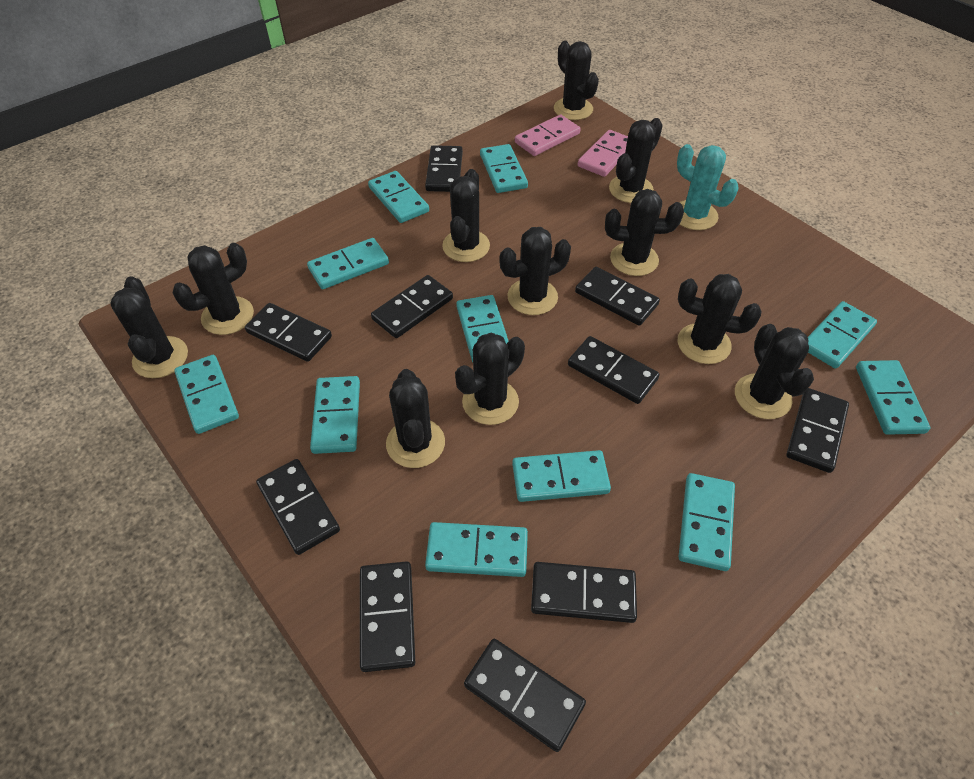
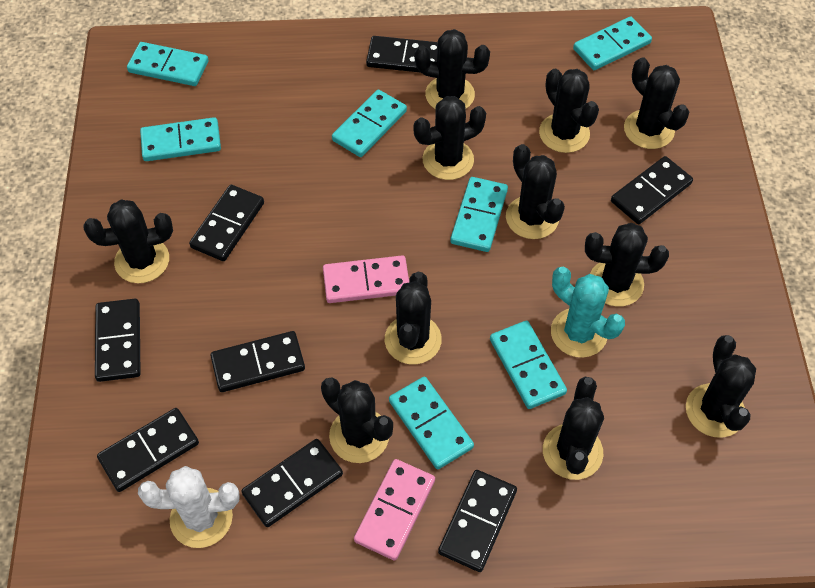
black domino: 10 -> 8
turquoise domino: 11 -> 7
white cactus: 0 -> 1

